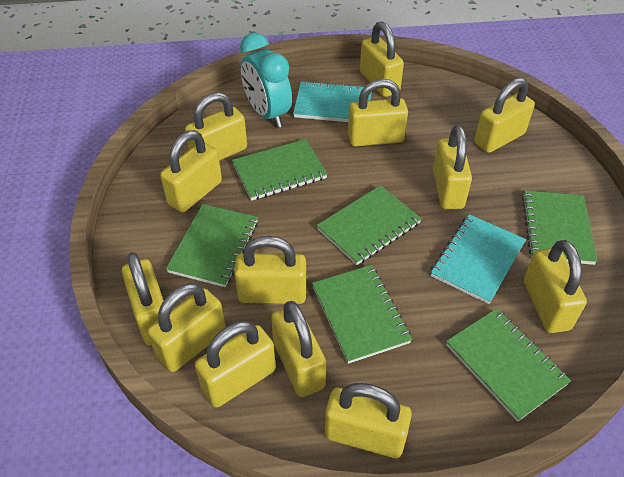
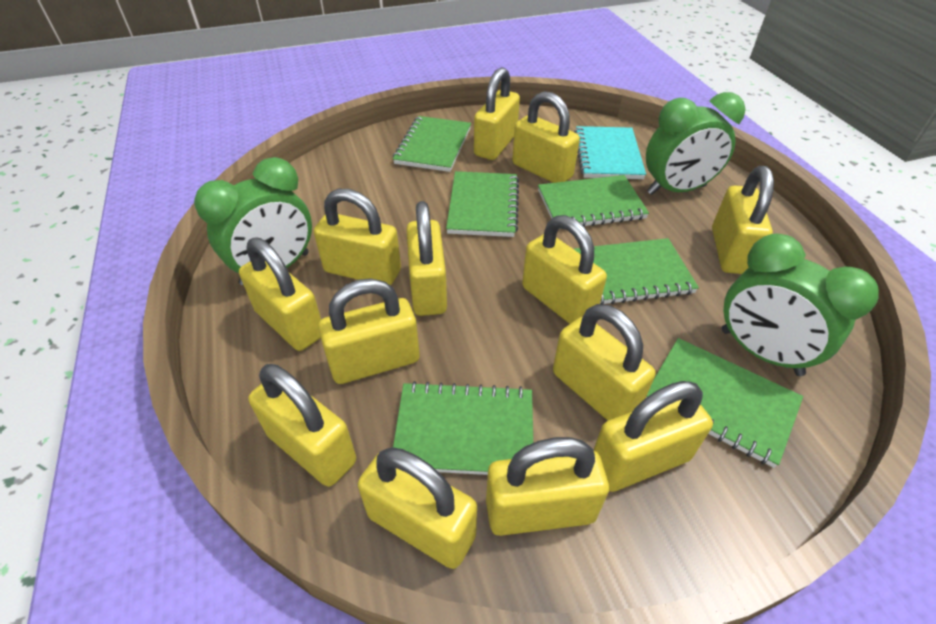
green clock: 0 -> 3
turquoise clock: 1 -> 0
turquoise notebook: 2 -> 1

